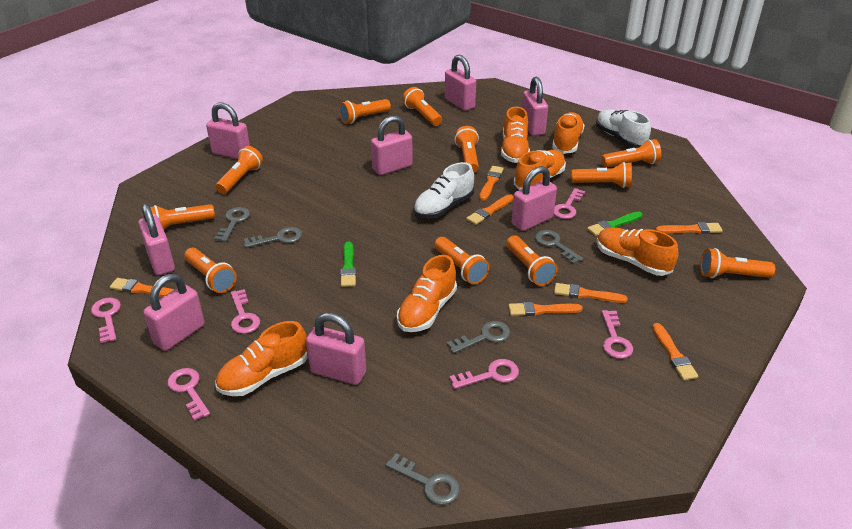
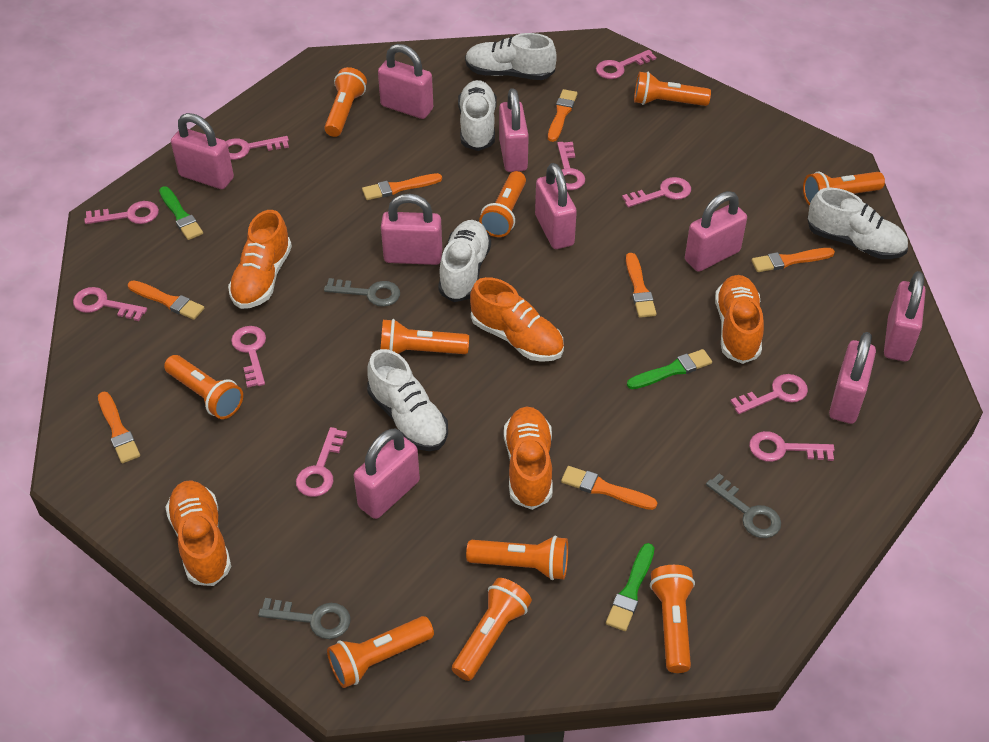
green brush: 2 -> 3
grey key: 5 -> 3
orange flashlight: 11 -> 10
orange shoe: 6 -> 5
pink key: 6 -> 10
pink padlock: 8 -> 9
white shoe: 2 -> 5

